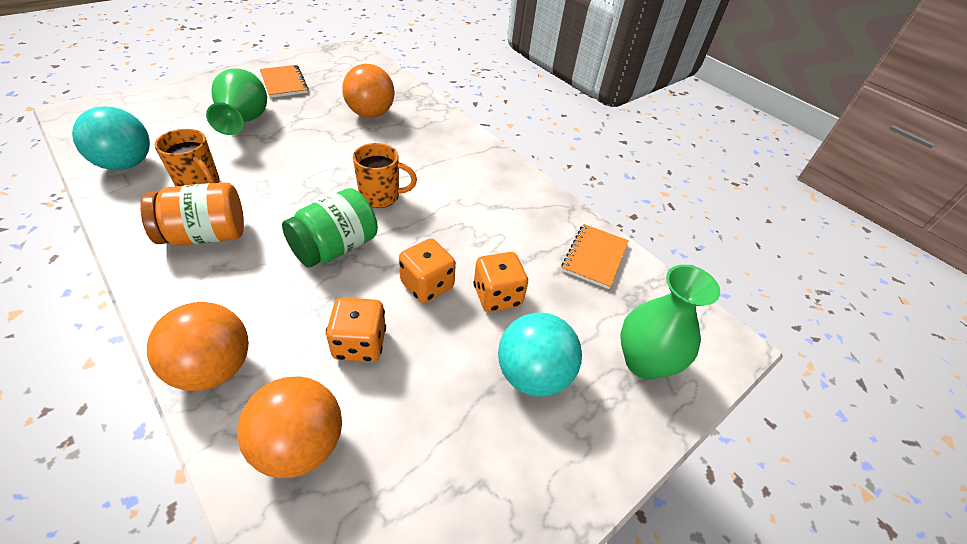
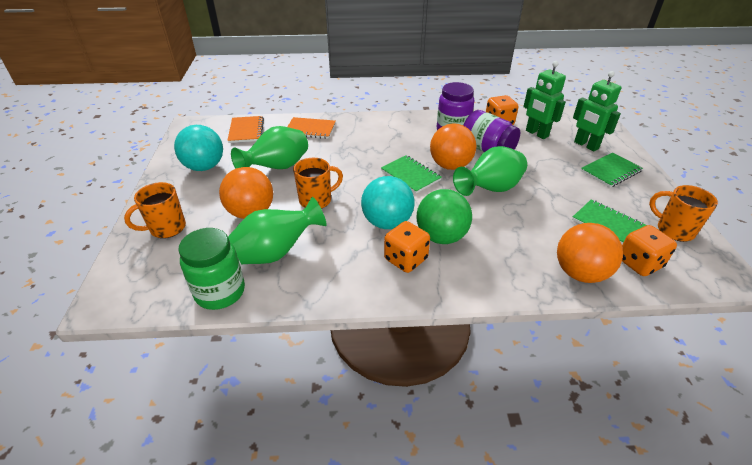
green ball: 0 -> 1
green notebook: 0 -> 3
green robot: 0 -> 2
green vase: 2 -> 3
orange jar: 1 -> 0
orange mug: 2 -> 3
purple jar: 0 -> 2

